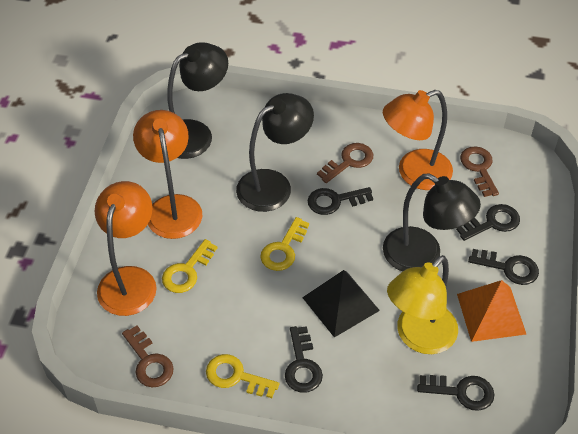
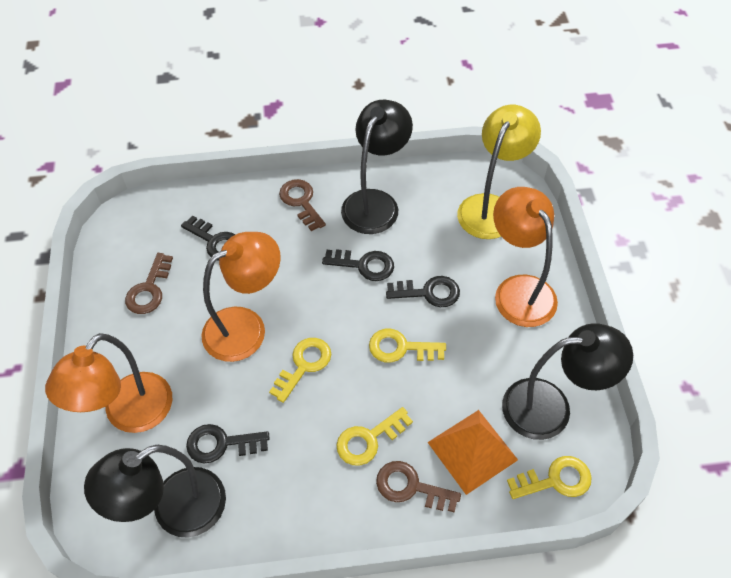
black key: 5 -> 4
black pyramid: 1 -> 0
yellow key: 3 -> 4

